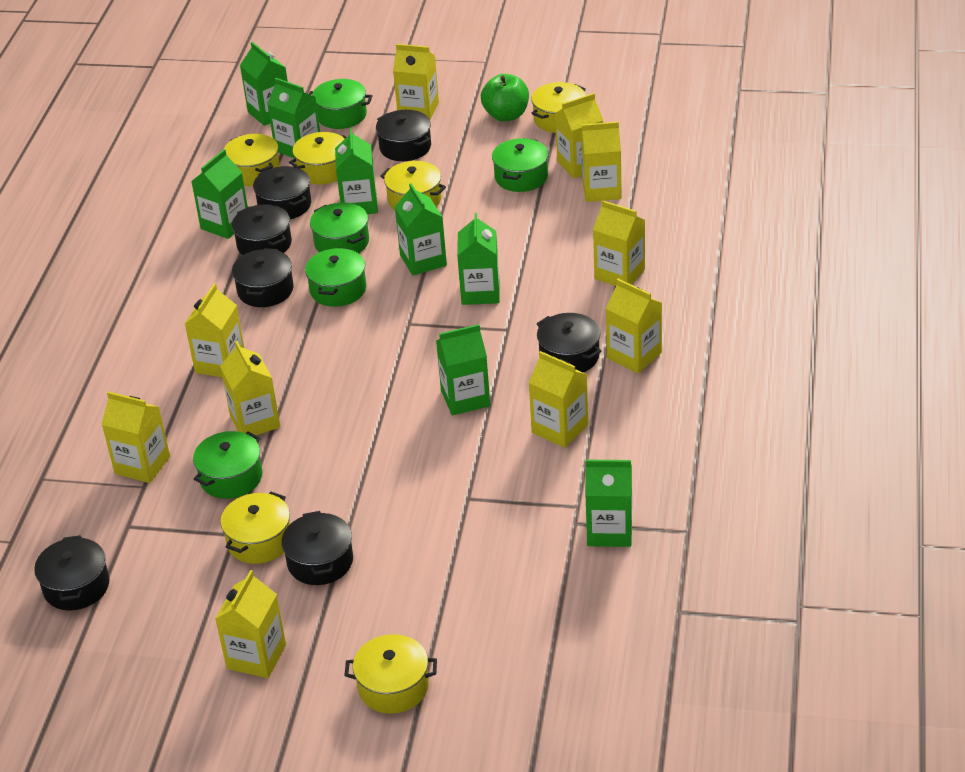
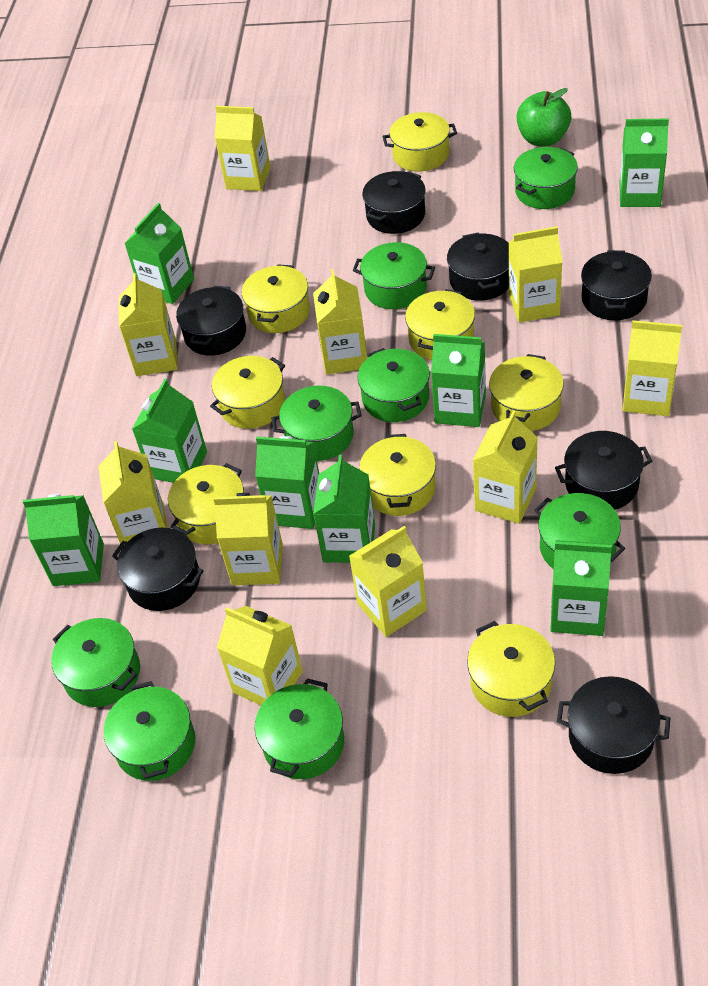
green pot: 5 -> 8
yellow pot: 6 -> 8

